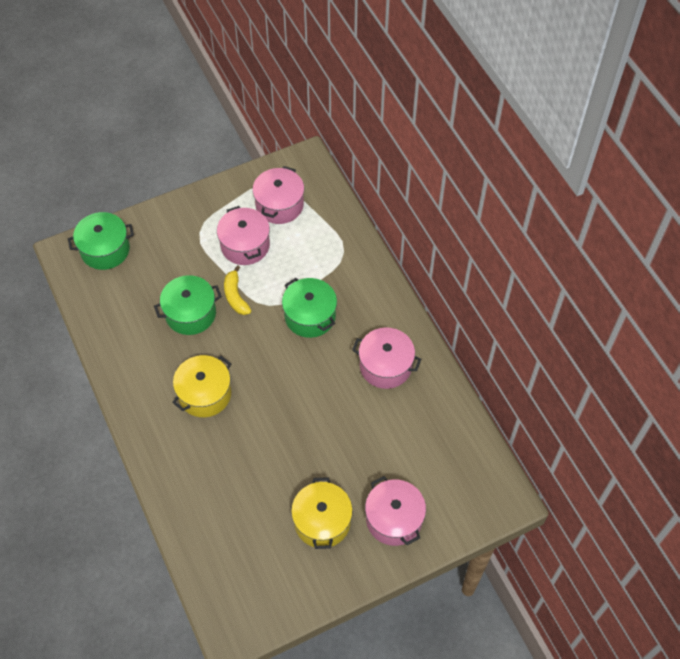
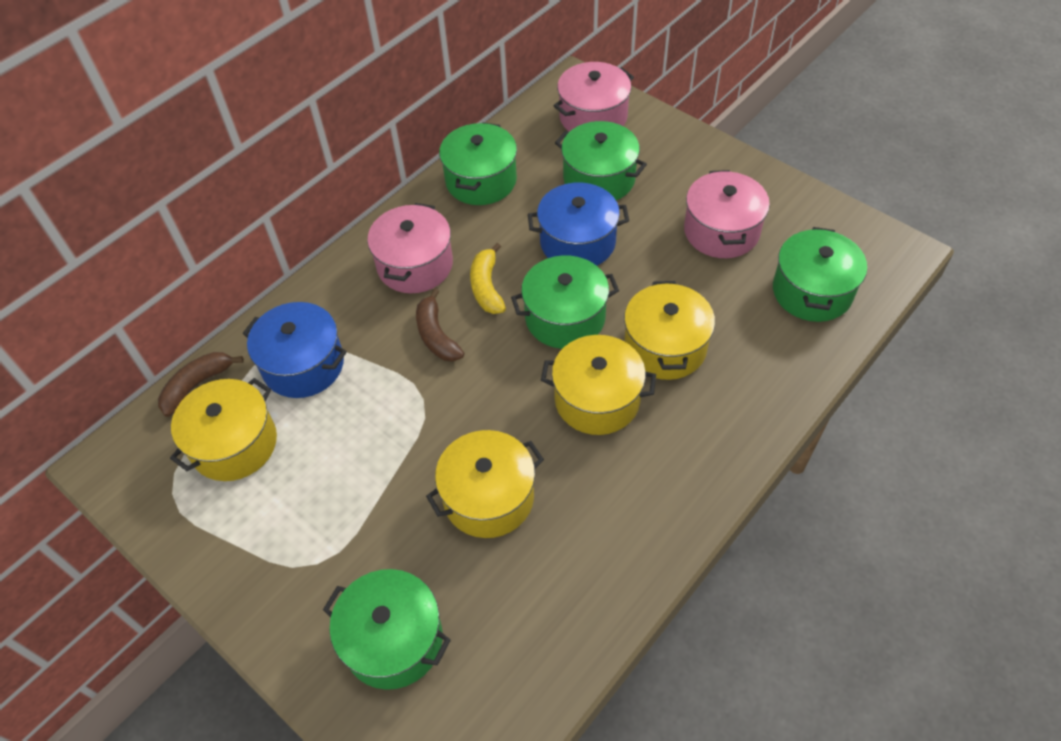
blue pot: 0 -> 2
brown banana: 0 -> 2
green pot: 3 -> 5
pink pot: 4 -> 3
yellow pot: 2 -> 4

